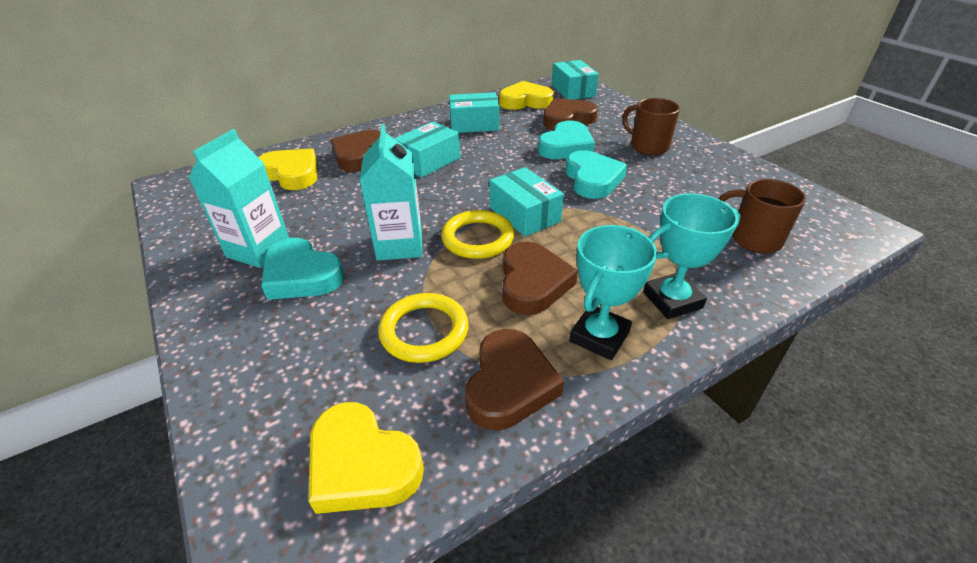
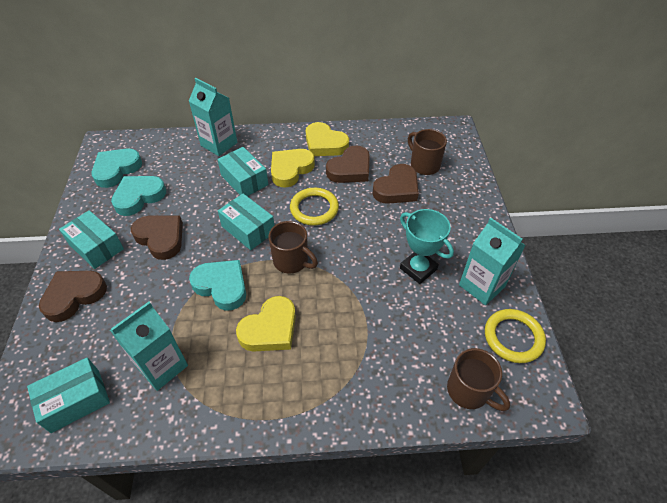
brown mug: 2 -> 3
turquoise carton: 2 -> 3
turquoise trophy: 2 -> 1

